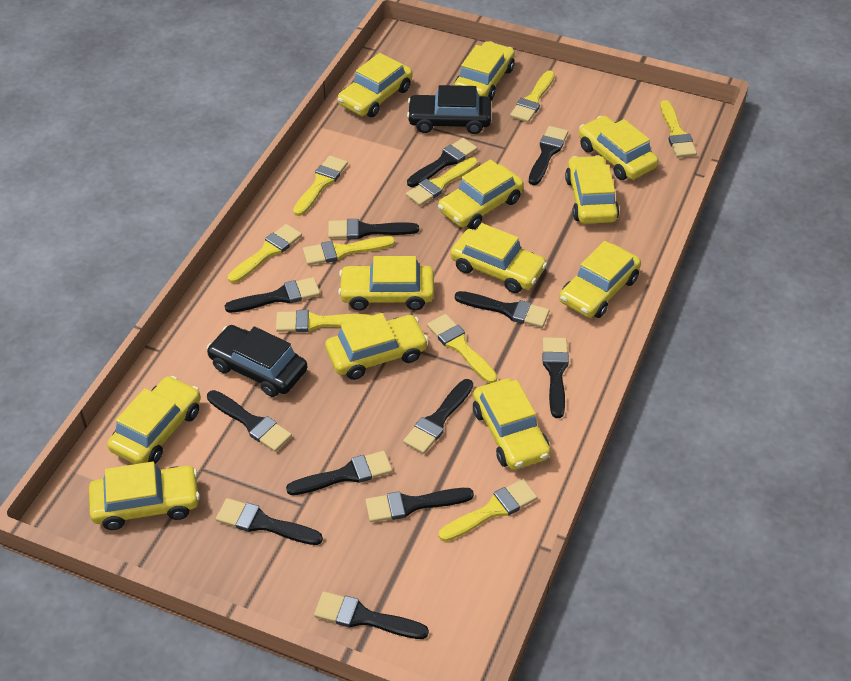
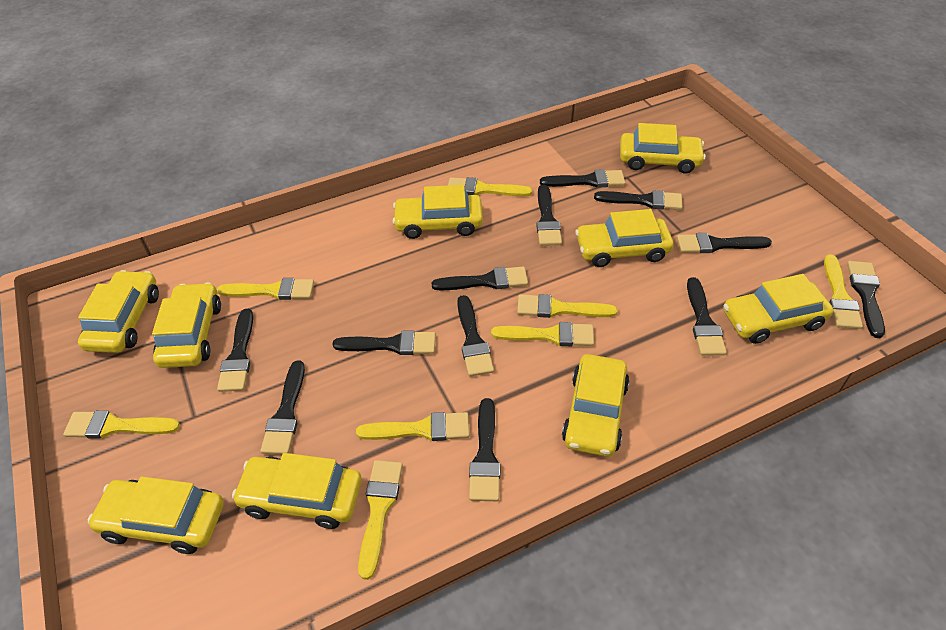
black car: 2 -> 0
yellow brush: 9 -> 8
yellow car: 12 -> 9

